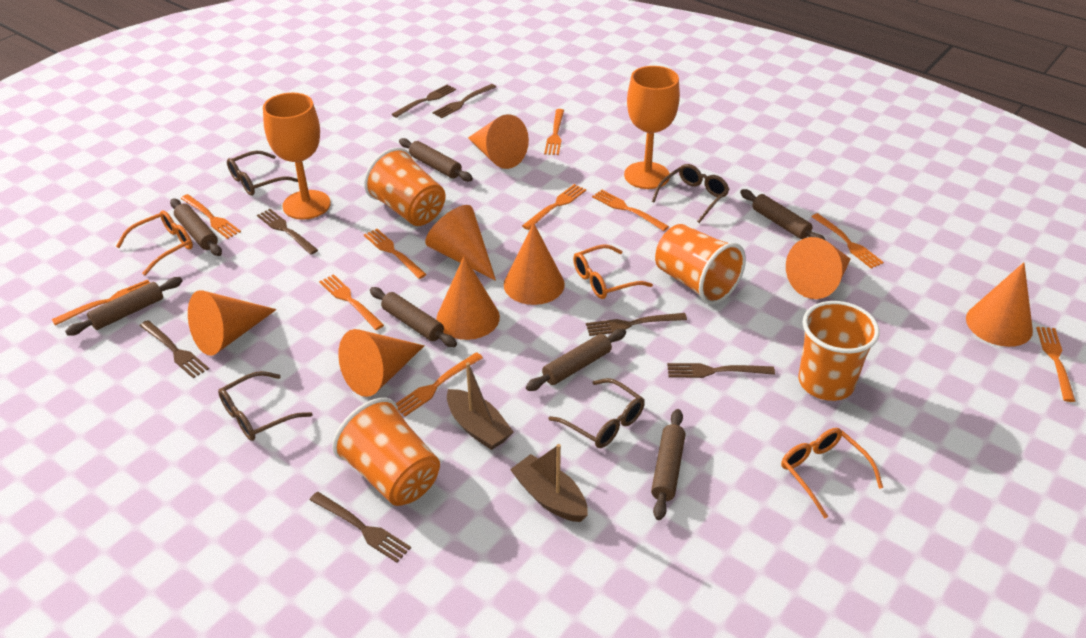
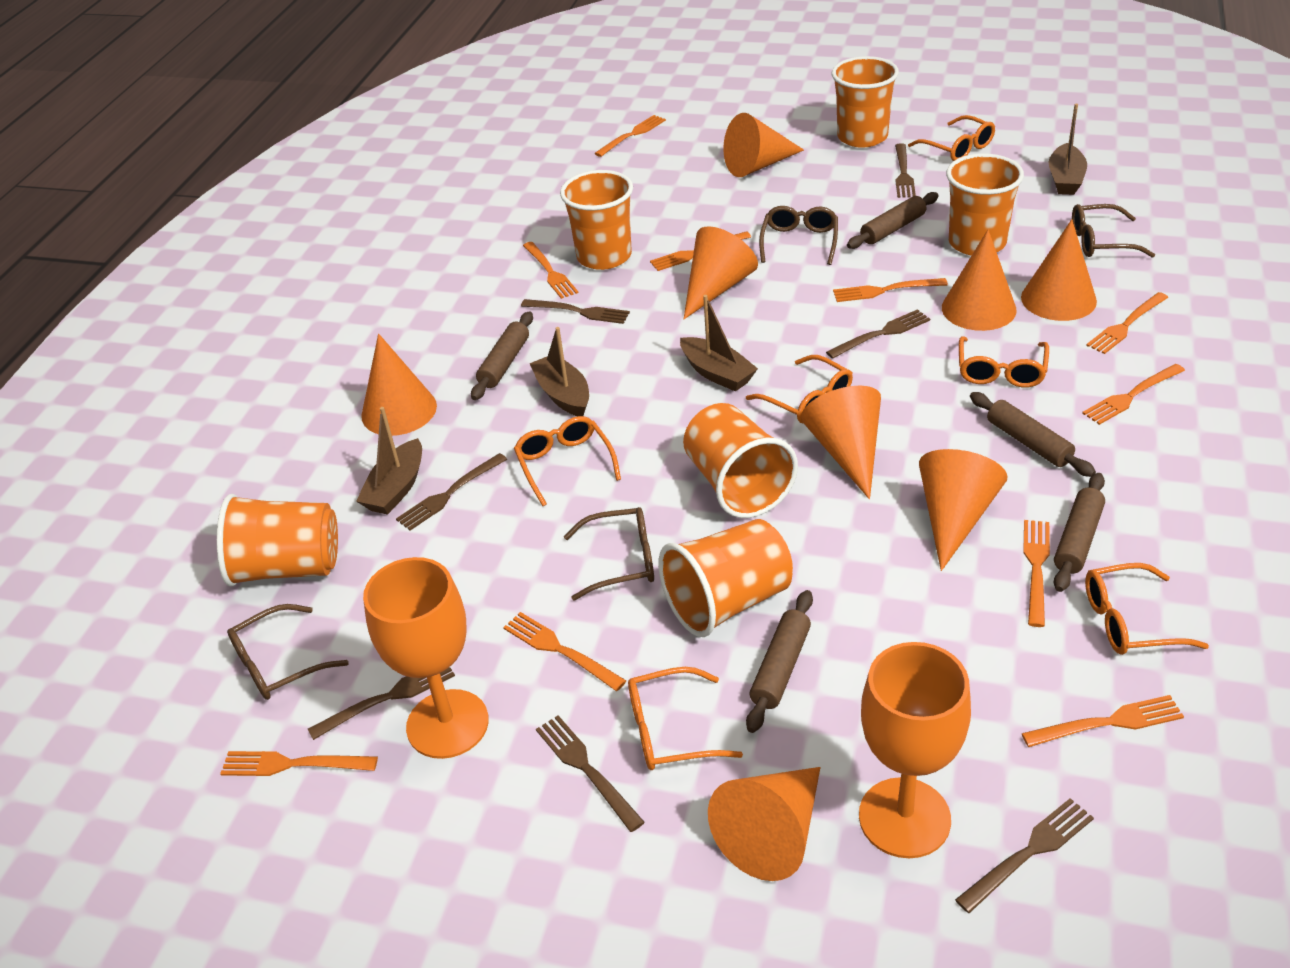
brown boat: 2 -> 4
brown rolling pin: 7 -> 5
orange cup: 4 -> 6
orange glasses: 3 -> 6

